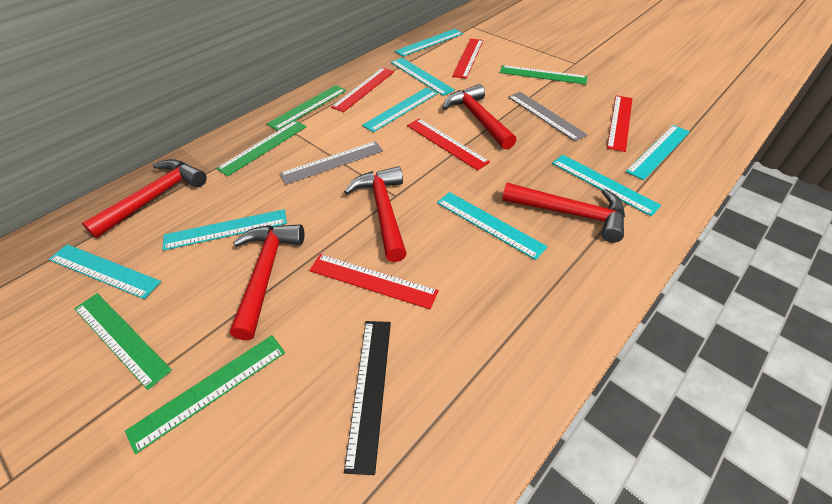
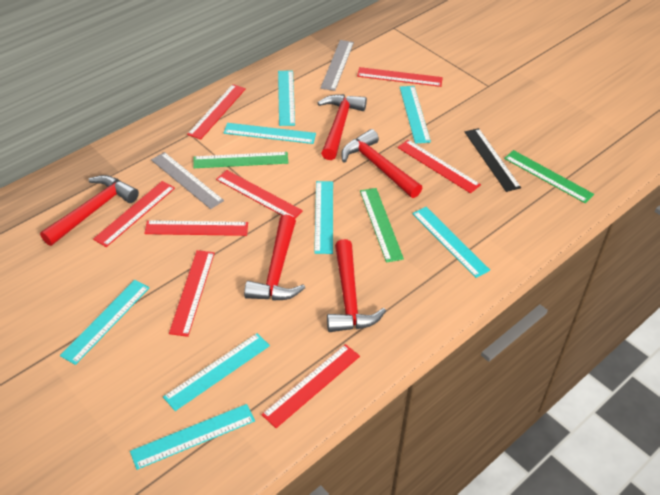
green ruler: 5 -> 3
red ruler: 5 -> 8

